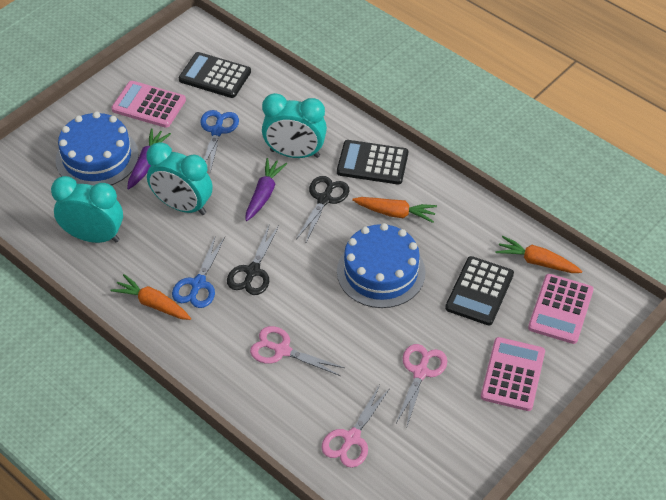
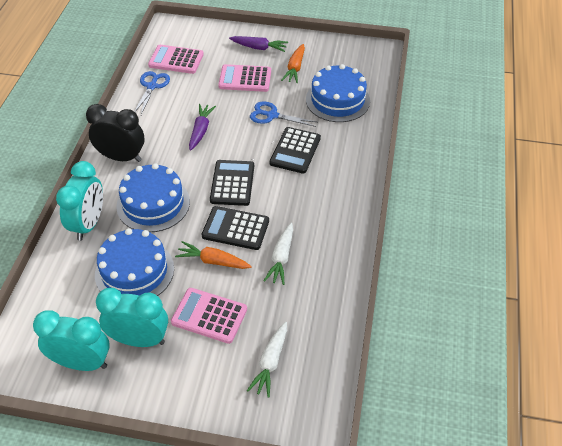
black clock: 0 -> 1
black scissors: 2 -> 0
blue cake: 2 -> 3
orange carrot: 3 -> 2
pink scissors: 3 -> 0
white carrot: 0 -> 2

